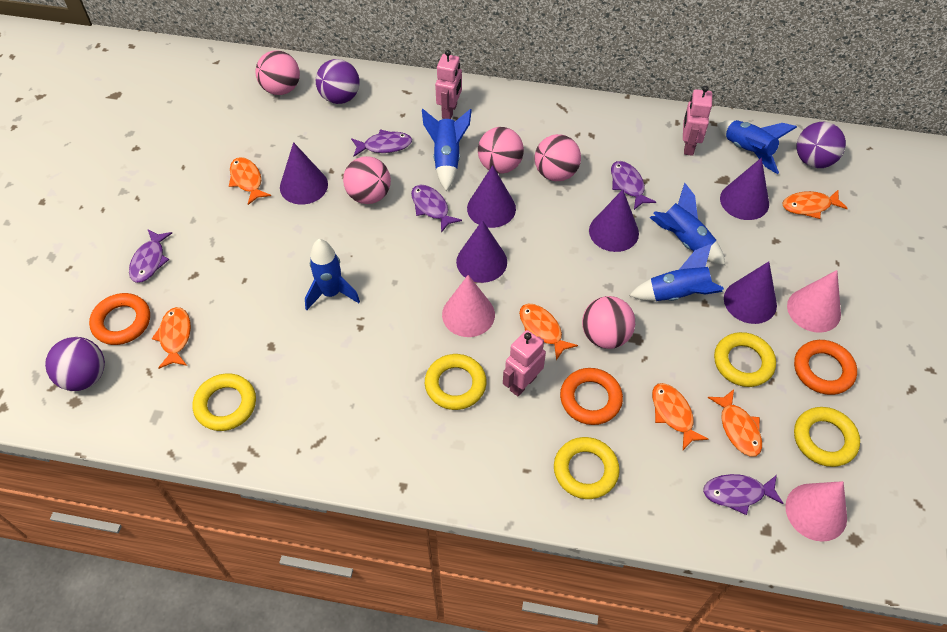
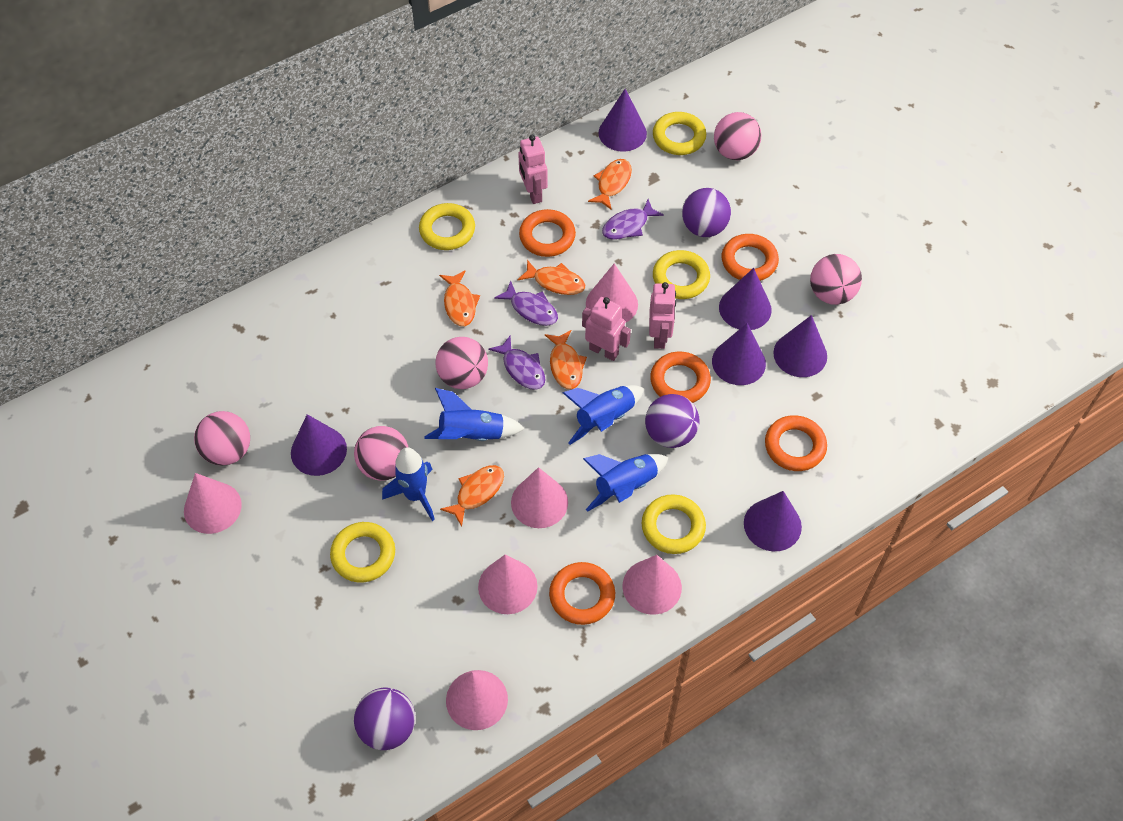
blue rocket: 5 -> 4
orange fish: 6 -> 5
orange ring: 3 -> 5
pink cone: 3 -> 6
purple fish: 5 -> 3

